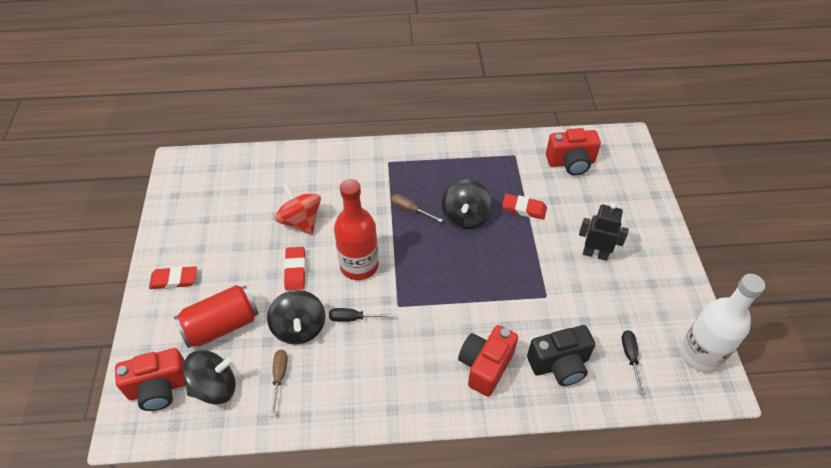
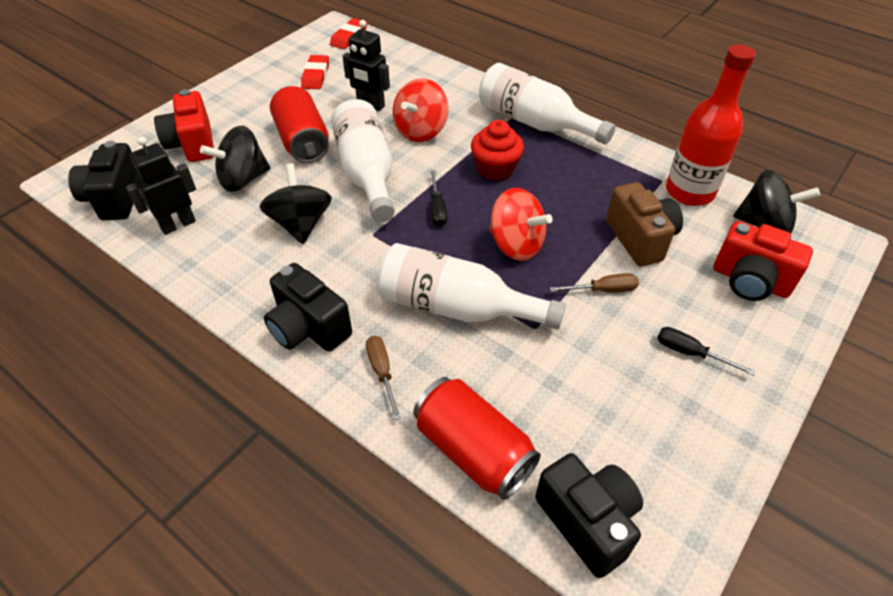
black camera: 1 -> 3
black robot: 1 -> 2
brown camera: 0 -> 1
red camera: 3 -> 2
red can: 1 -> 2
red cupcake: 0 -> 1
red eraser: 3 -> 2
red spinning top: 1 -> 2
white bottle: 1 -> 3

